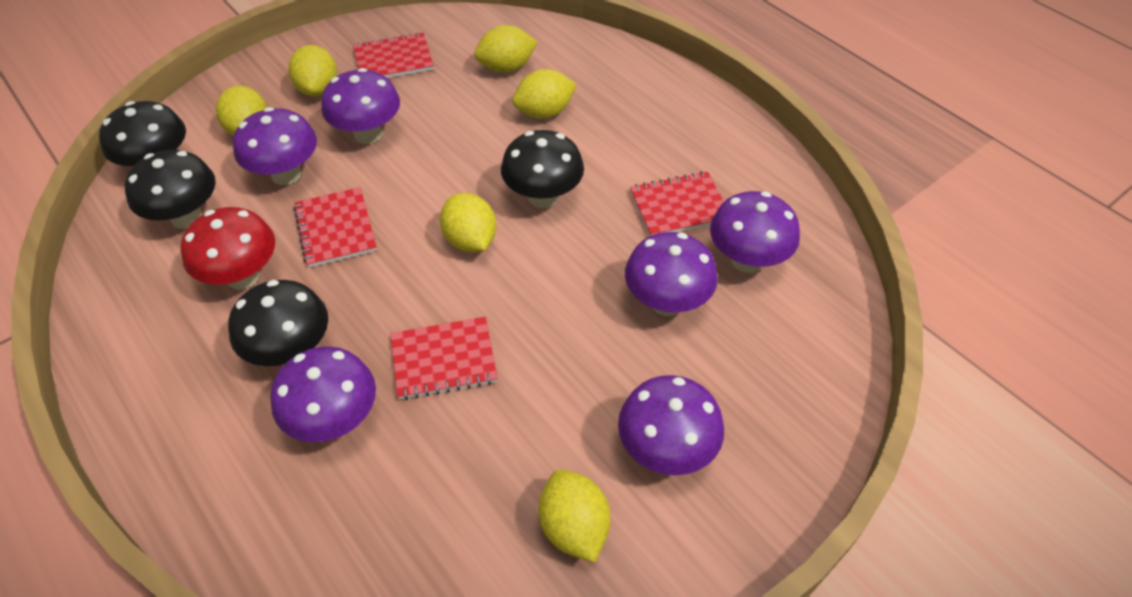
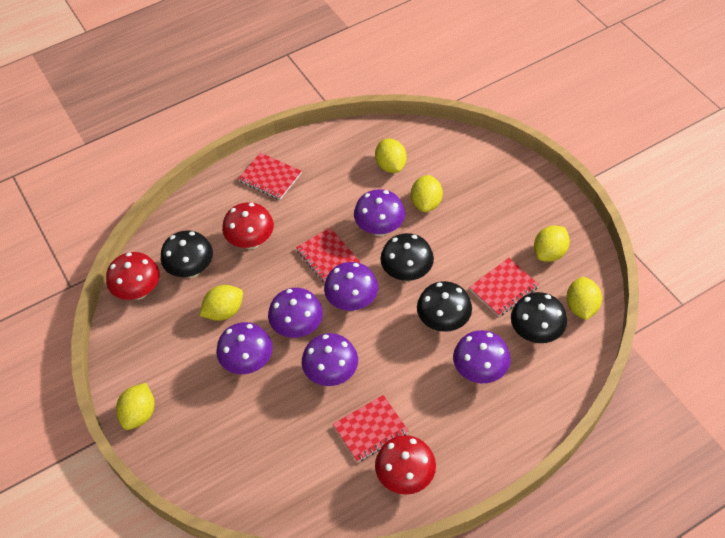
red mushroom: 1 -> 3

